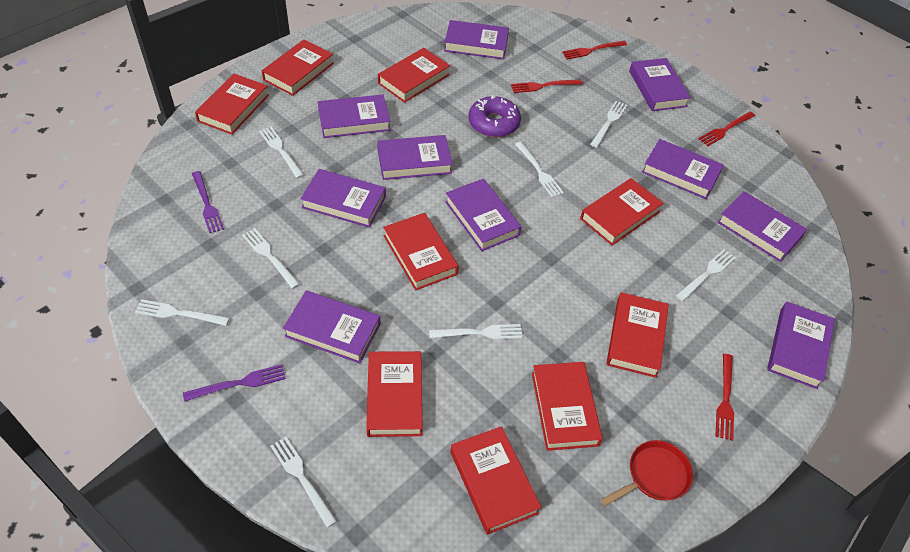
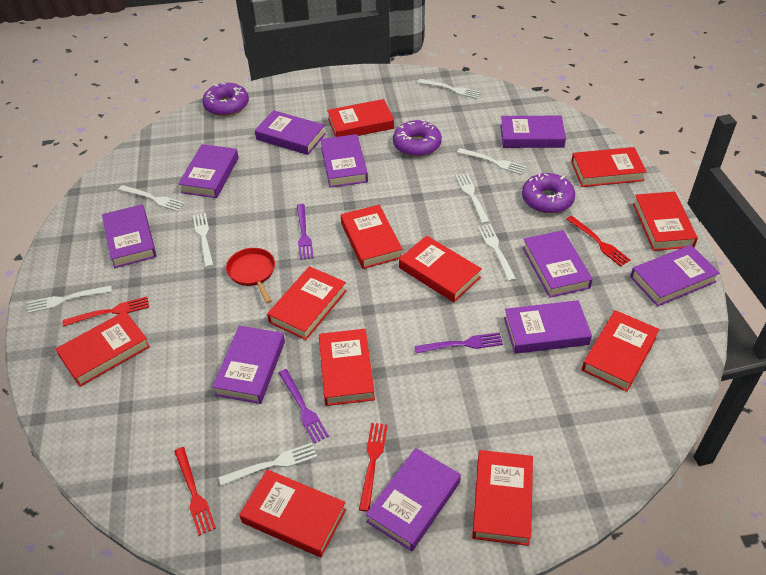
purple donut: 1 -> 3
purple fork: 2 -> 3
red book: 9 -> 11

